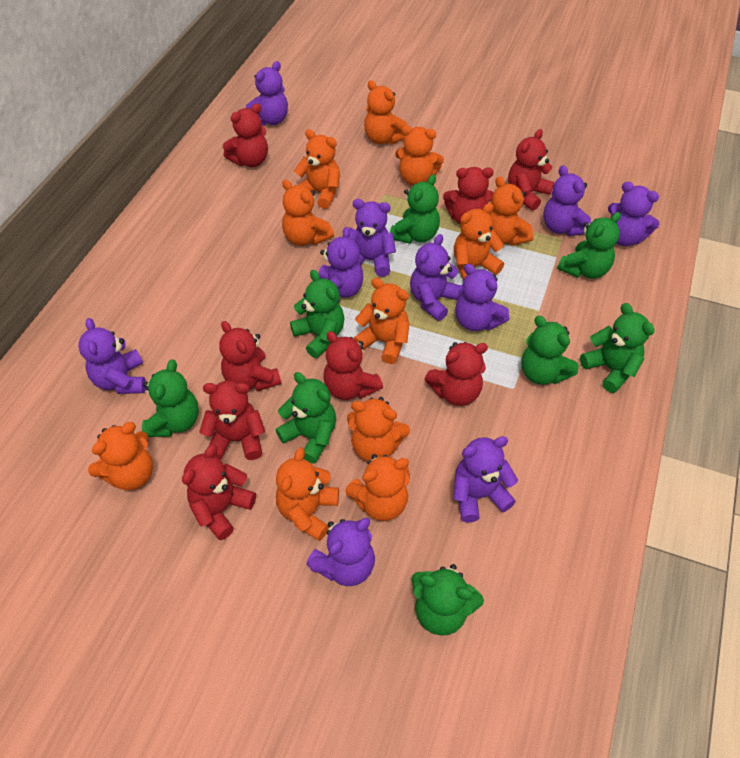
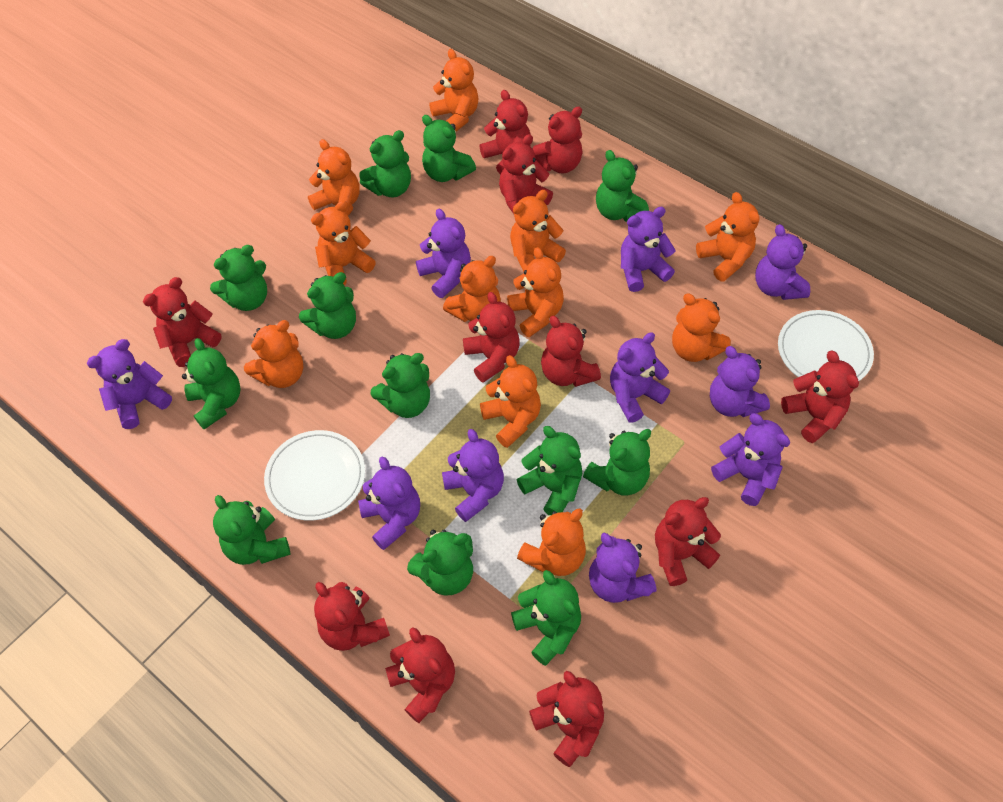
green teddy bear: 8 -> 12
red teddy bear: 8 -> 11
white plate: 0 -> 2

